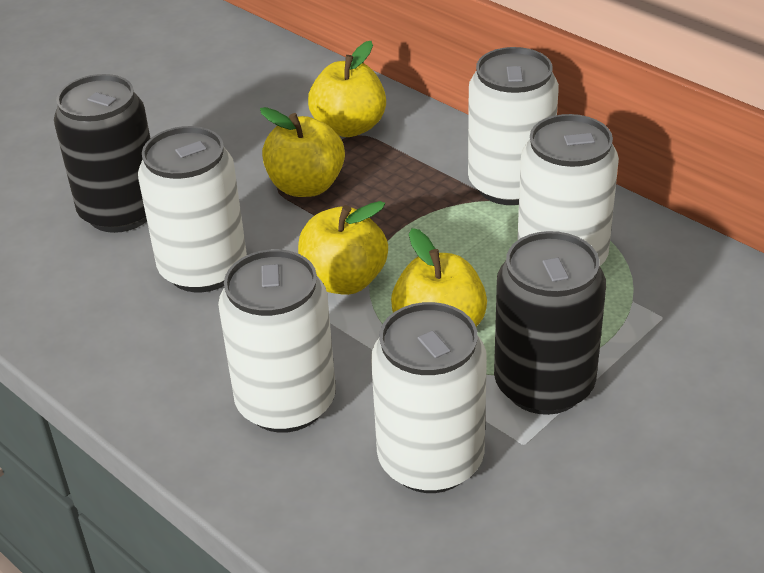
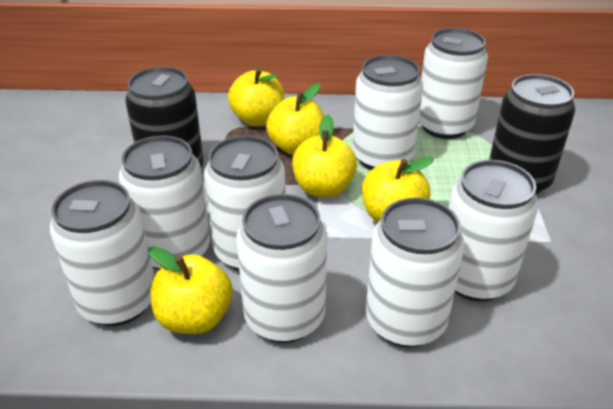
white can: 5 -> 8
yellow apple: 4 -> 5

